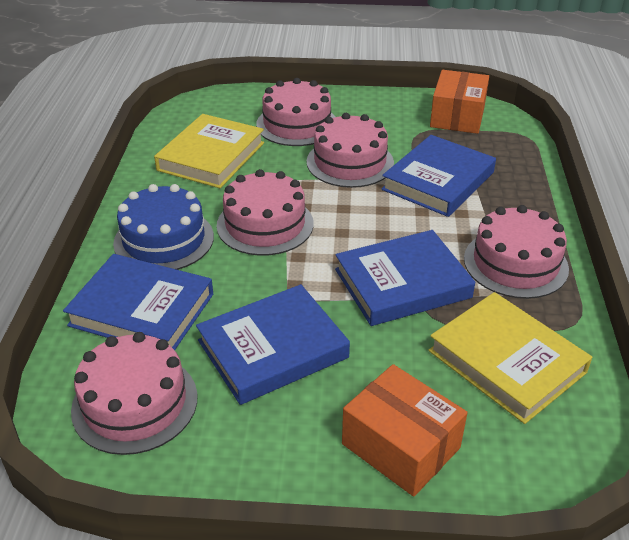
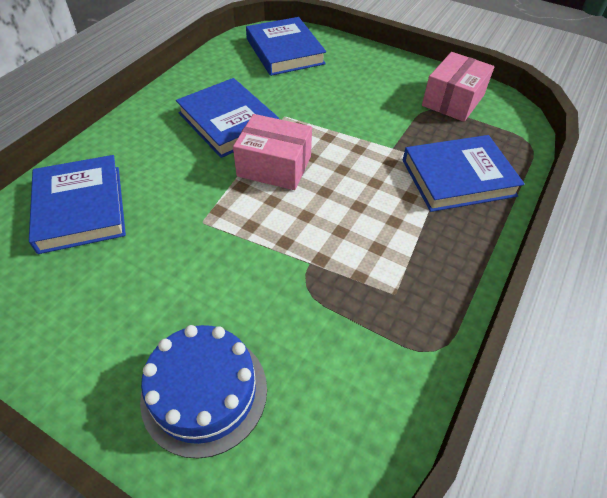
orange box: 2 -> 0
pink box: 0 -> 2
pink cake: 5 -> 0
yellow book: 2 -> 0

